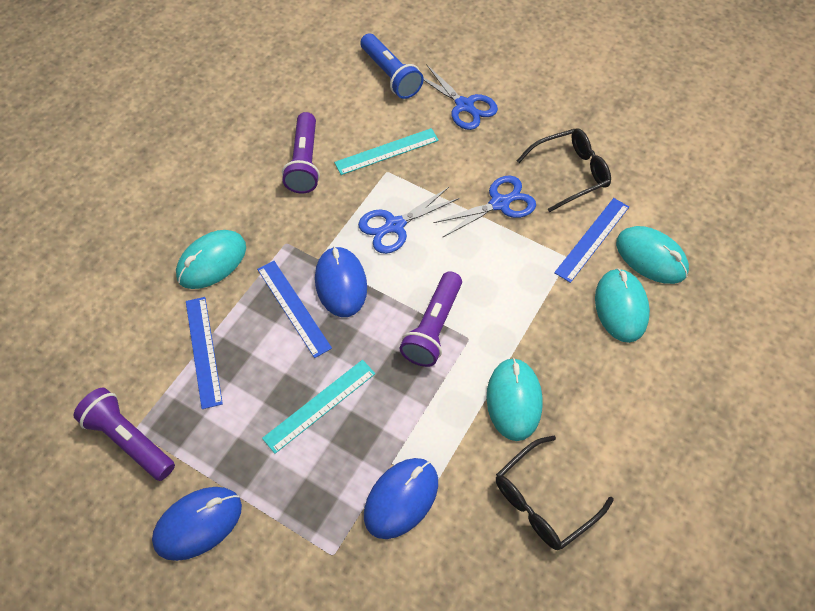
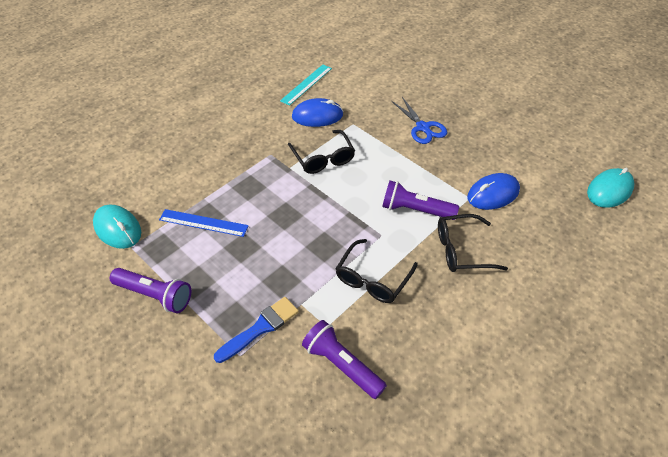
black glasses: 2 -> 3
blue brush: 0 -> 1
blue flashlight: 1 -> 0
blue mouse: 3 -> 2
blue ruler: 3 -> 1
blue scissors: 3 -> 1
turquoise mouse: 4 -> 2
turquoise ruler: 2 -> 1

